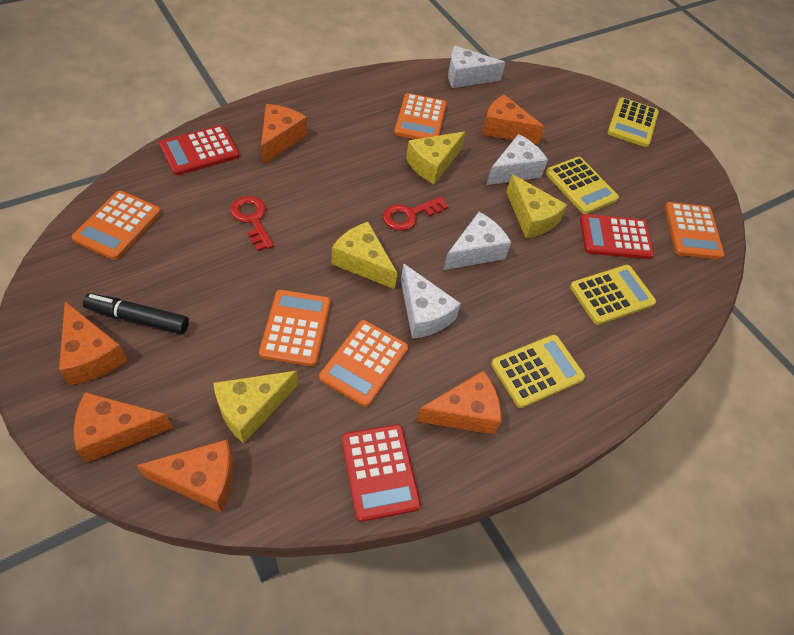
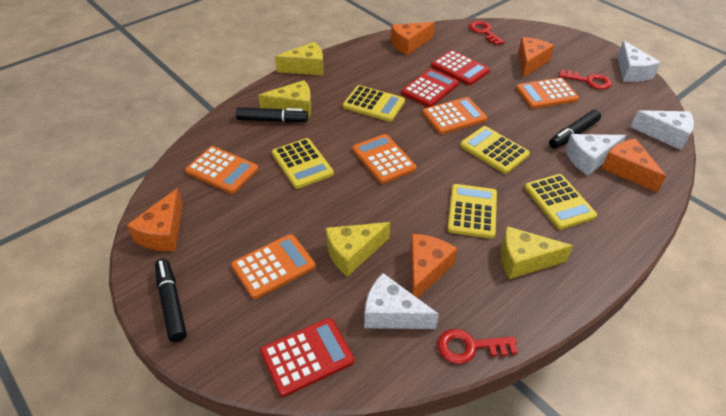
black marker: 1 -> 3
orange cheese: 6 -> 5
red key: 2 -> 3
yellow calculator: 4 -> 5

